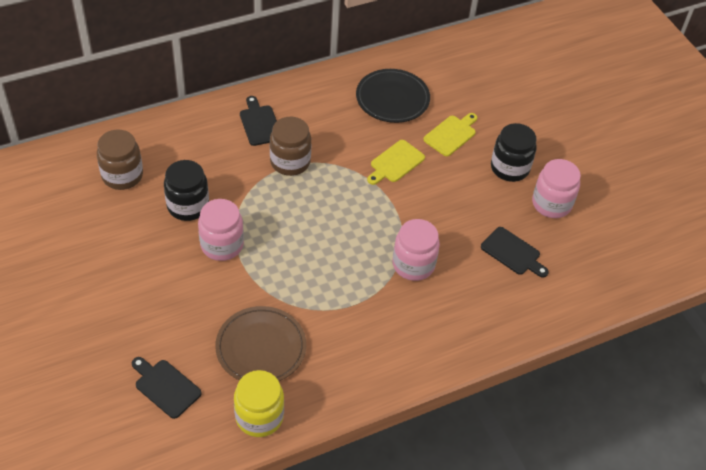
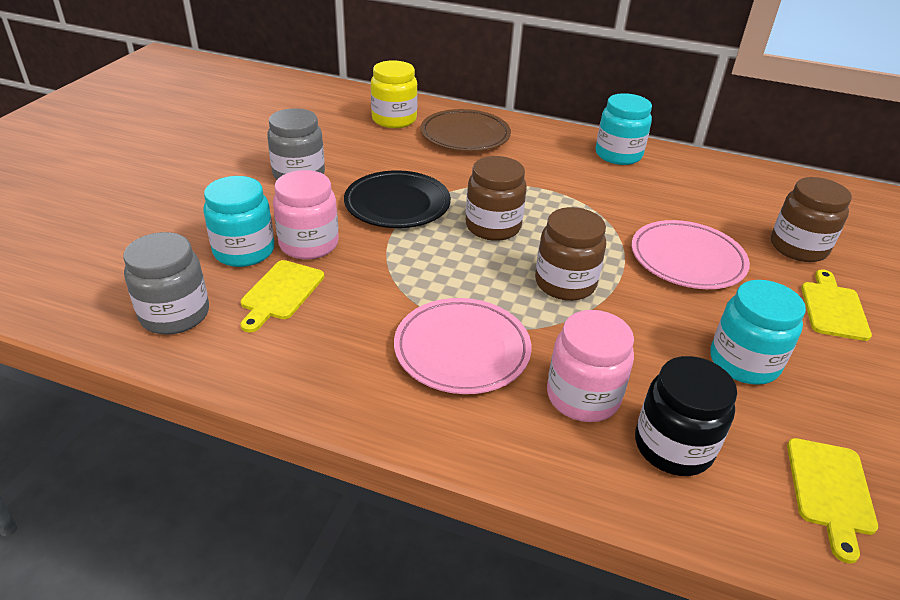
black cutting board: 3 -> 0
black jar: 2 -> 1
brown jar: 2 -> 3
grey jar: 0 -> 2
pink jar: 3 -> 2
pink plate: 0 -> 2
turquoise jar: 0 -> 3
yellow cutting board: 2 -> 3

